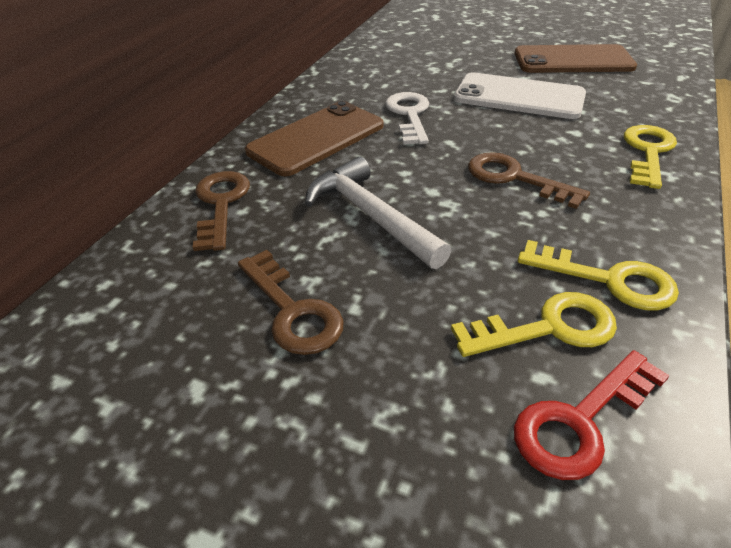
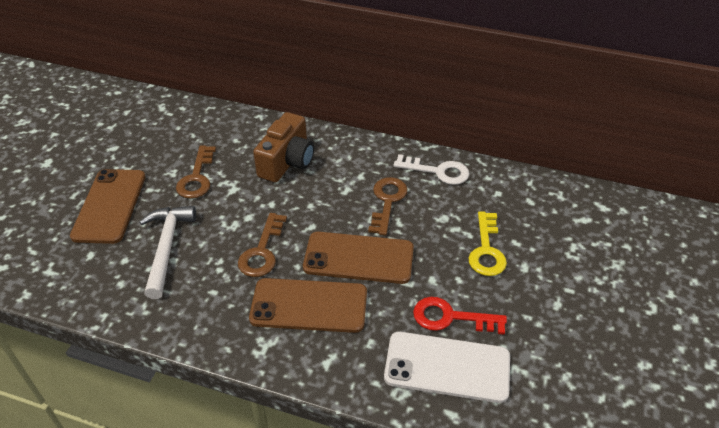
brown camera: 0 -> 1
brown phone: 2 -> 3
yellow key: 3 -> 1

